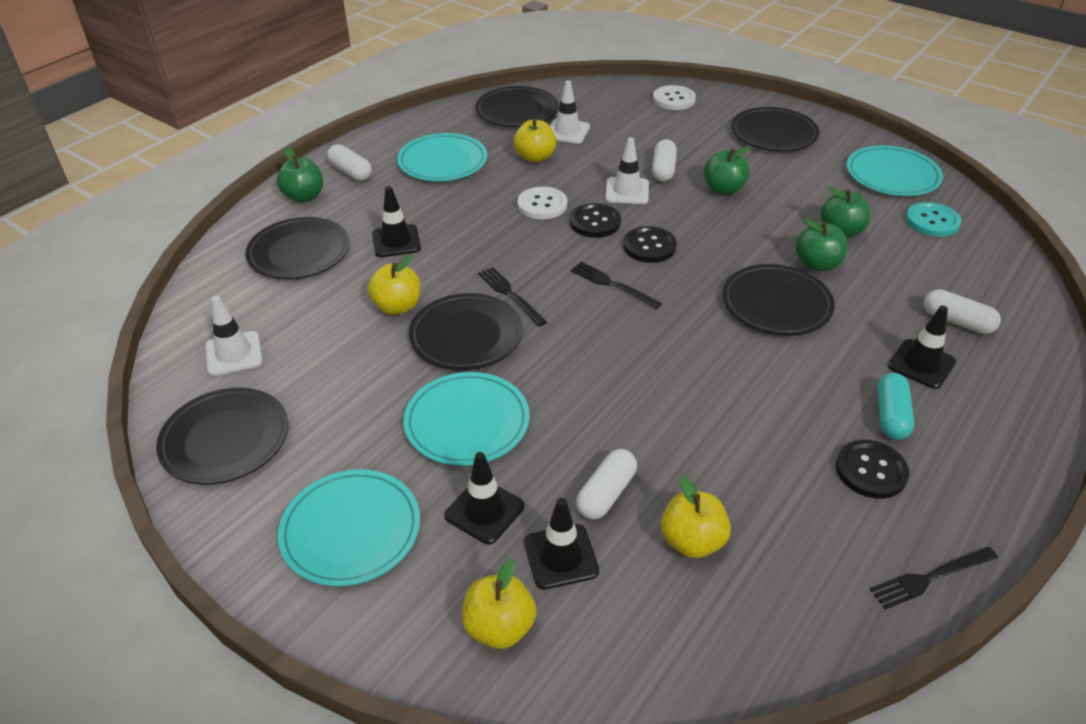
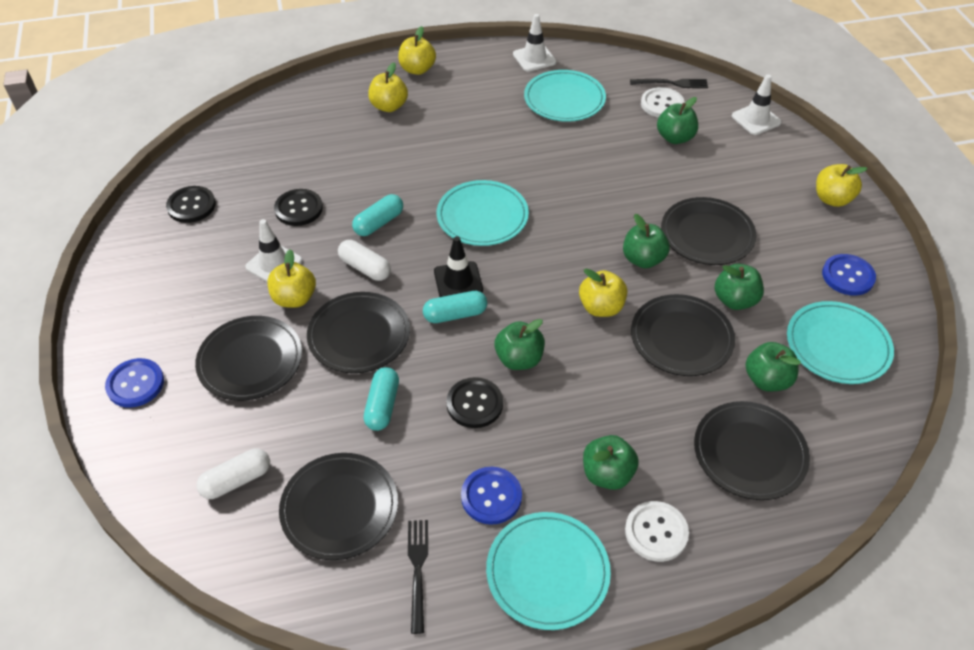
black fork: 3 -> 2
black traffic cone: 4 -> 1
blue button: 0 -> 3
green apple: 4 -> 6
turquoise button: 1 -> 0
turquoise capsule: 1 -> 3
white capsule: 4 -> 2
yellow apple: 4 -> 5

